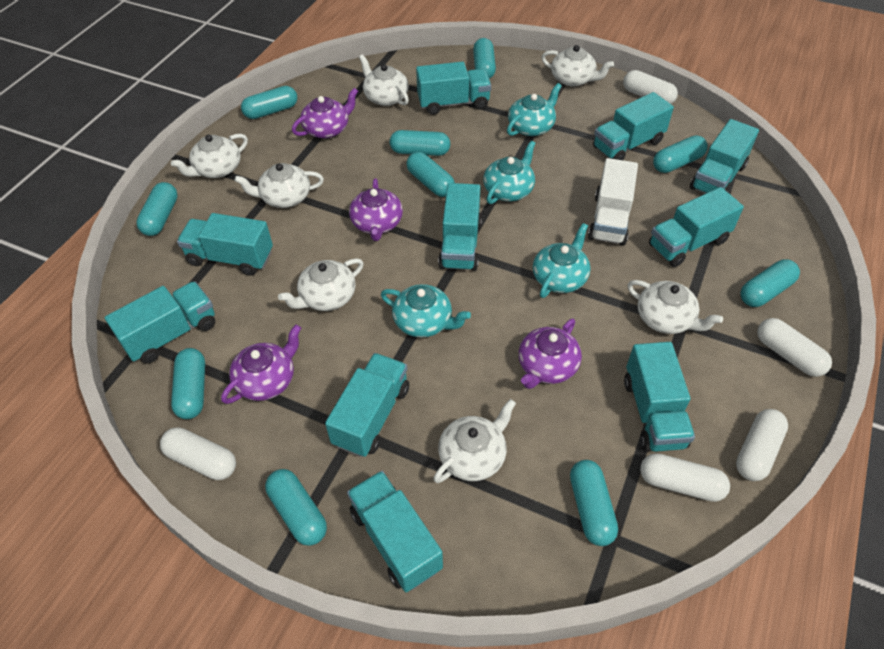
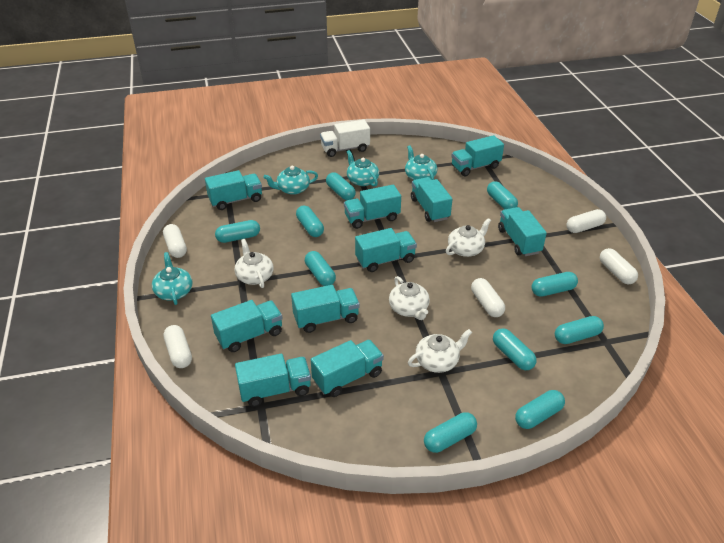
purple teapot: 4 -> 0
white teapot: 7 -> 4

